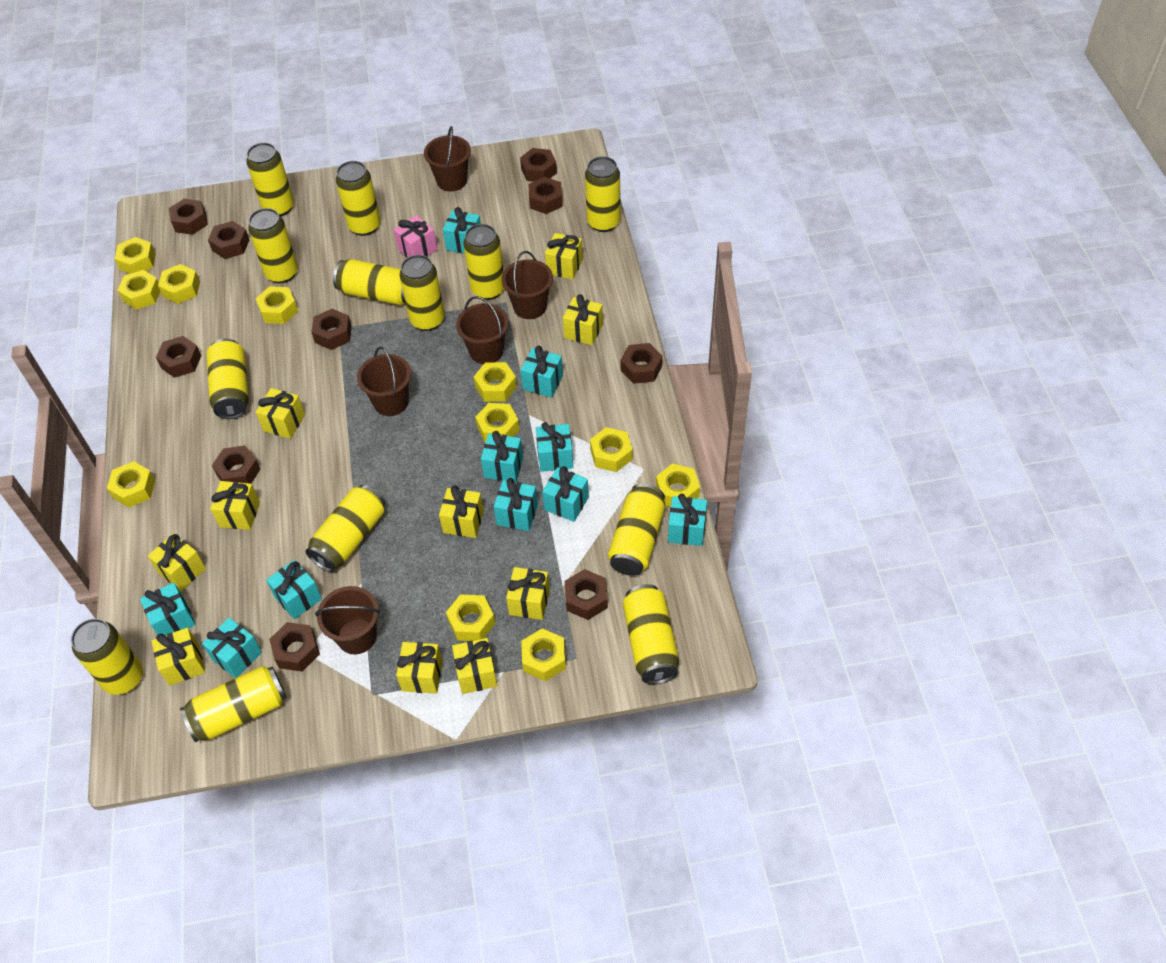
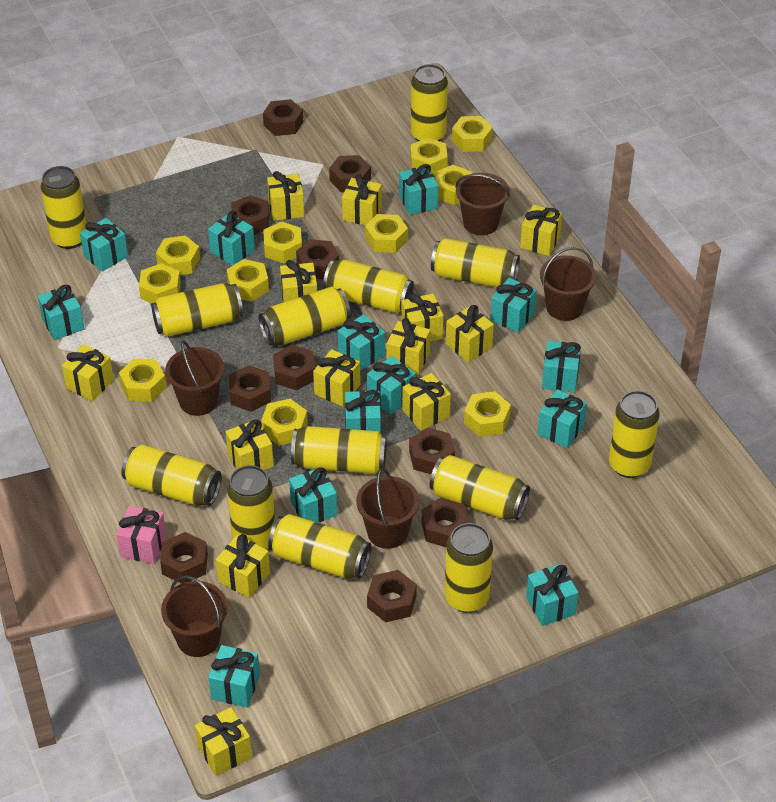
turquoise gift: 10 -> 13
yellow gift: 10 -> 13

